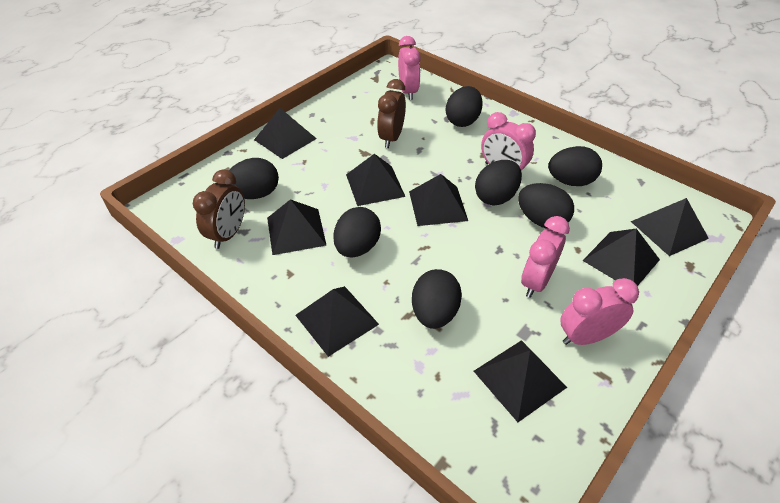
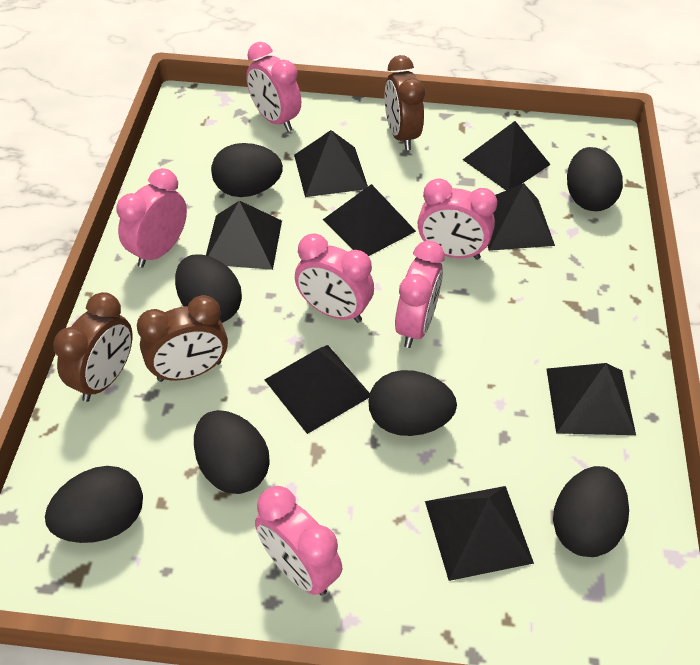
brown clock: 2 -> 3
pink clock: 4 -> 6

